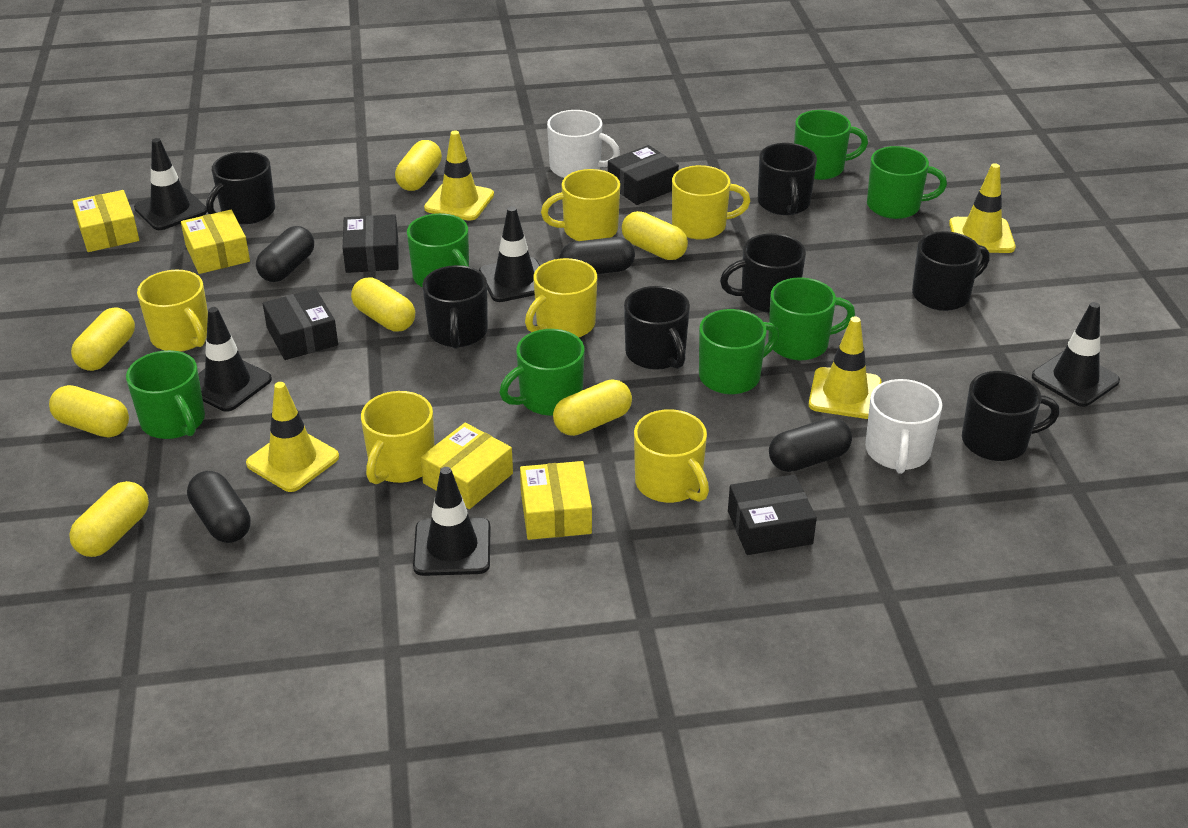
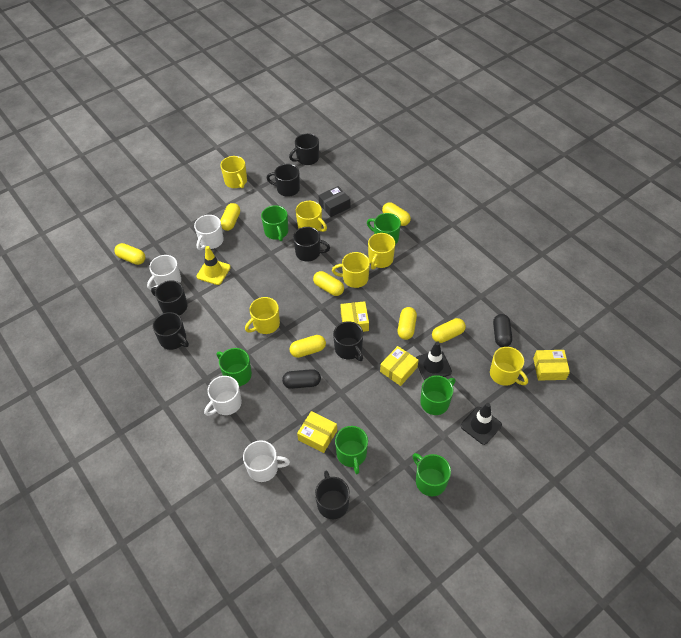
black box: 4 -> 1
black capsule: 4 -> 2
black traffic cone: 5 -> 2
green mug: 7 -> 6
white mug: 2 -> 4
yellow traffic cone: 4 -> 1

